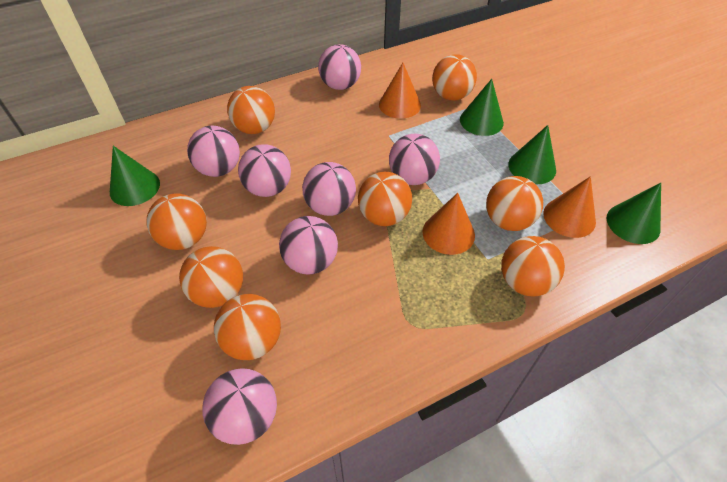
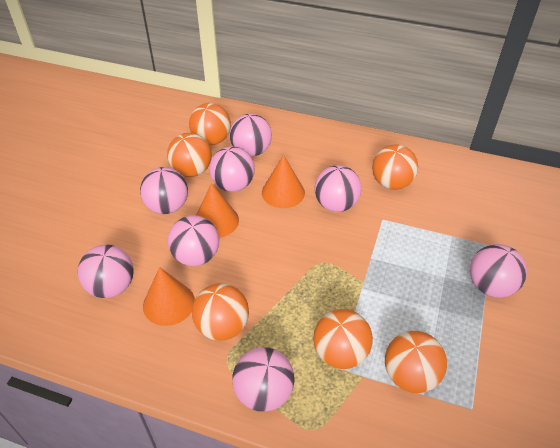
green cone: 4 -> 0
orange ball: 8 -> 6
pink ball: 7 -> 8

